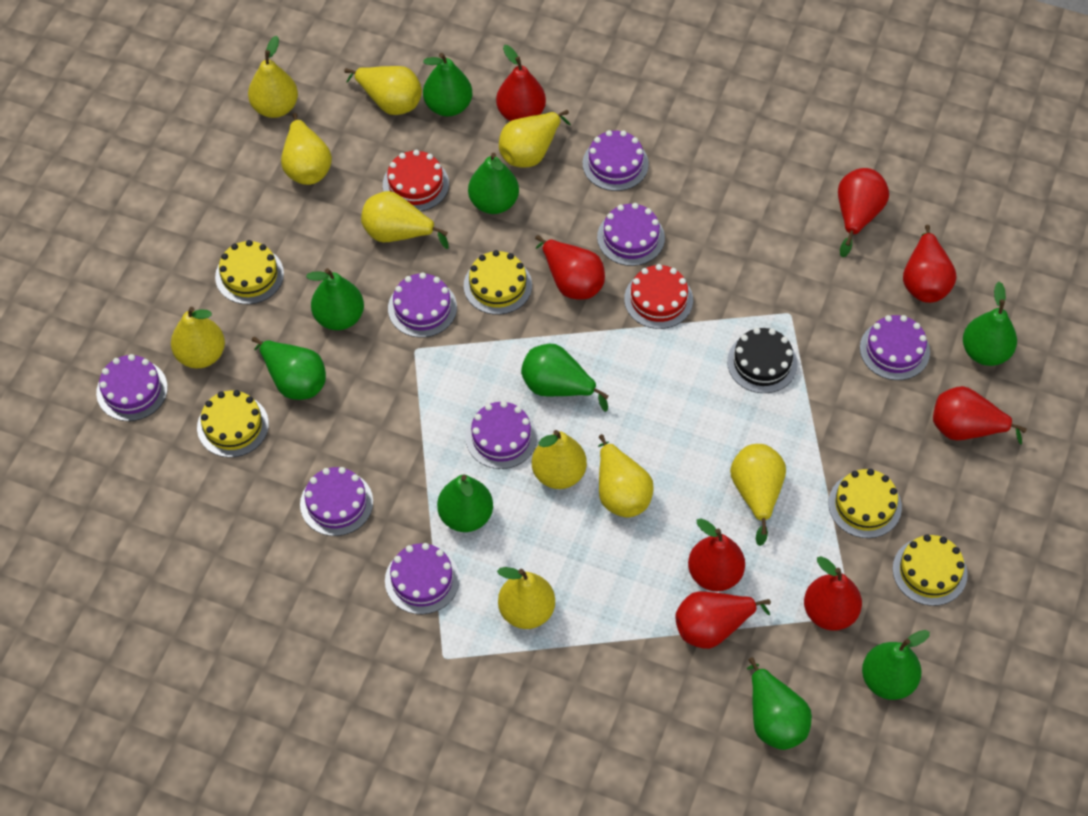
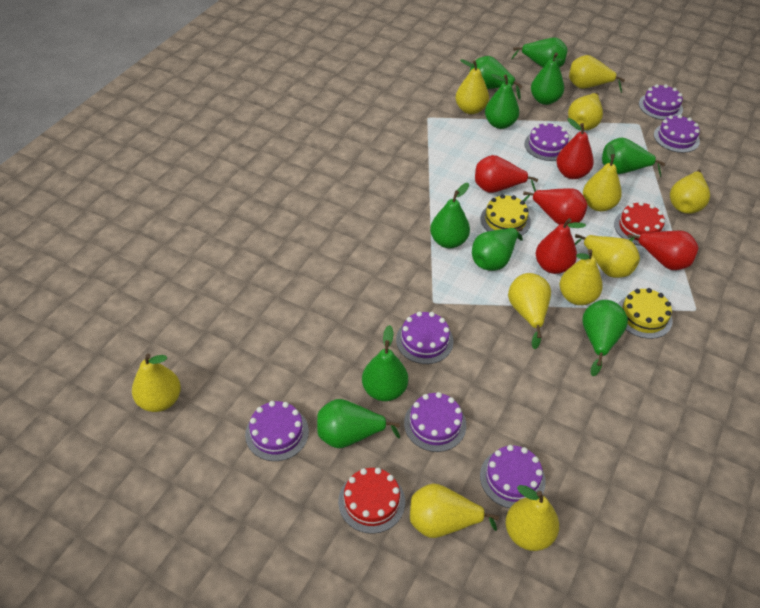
black cake: 1 -> 0
green pear: 9 -> 10
purple cake: 8 -> 7
red pear: 8 -> 5
yellow cake: 5 -> 2
yellow pear: 10 -> 11

